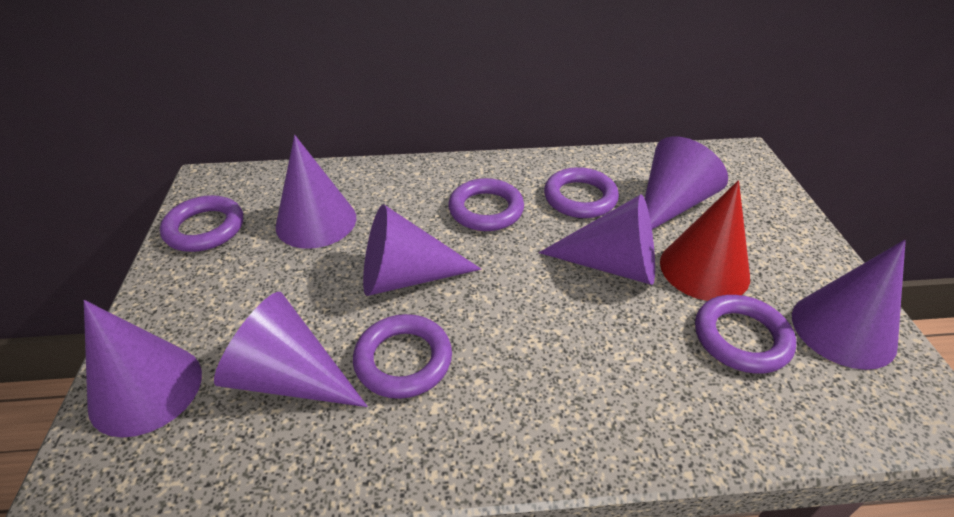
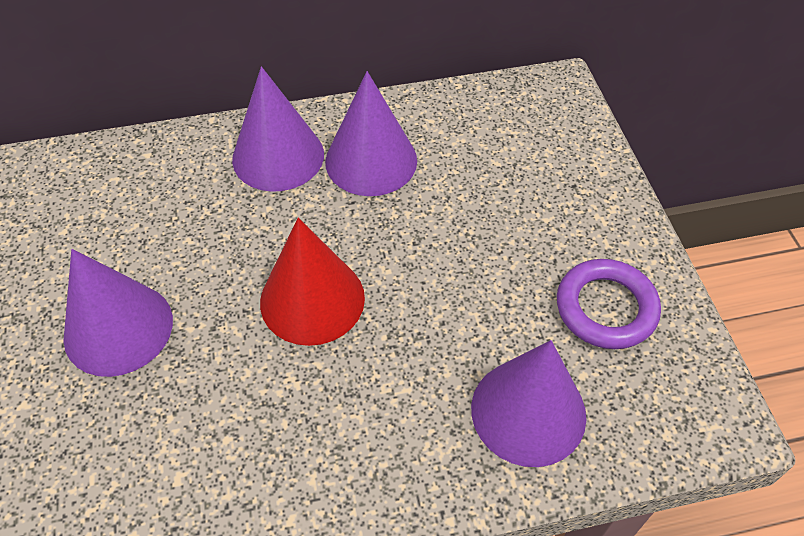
purple cone: 7 -> 4
purple ring: 5 -> 1

